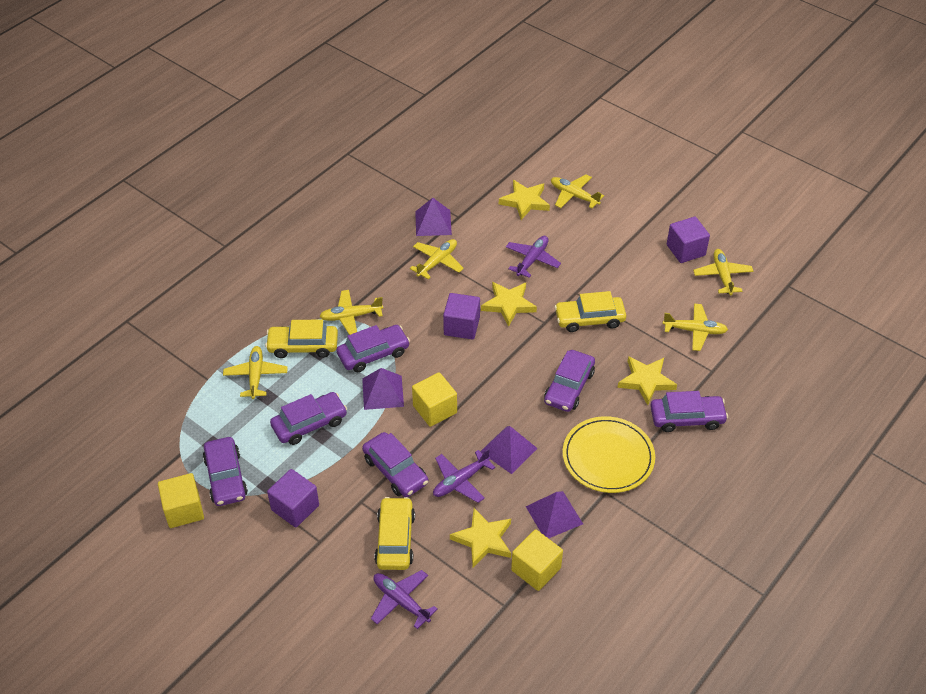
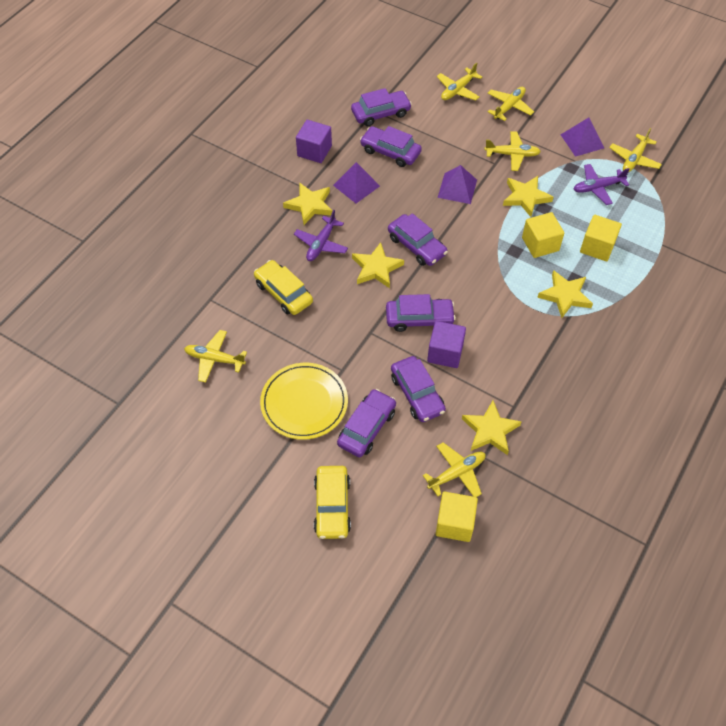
purple cube: 3 -> 2
purple plane: 3 -> 2
purple pyramid: 4 -> 3
yellow car: 3 -> 2
yellow star: 4 -> 5

